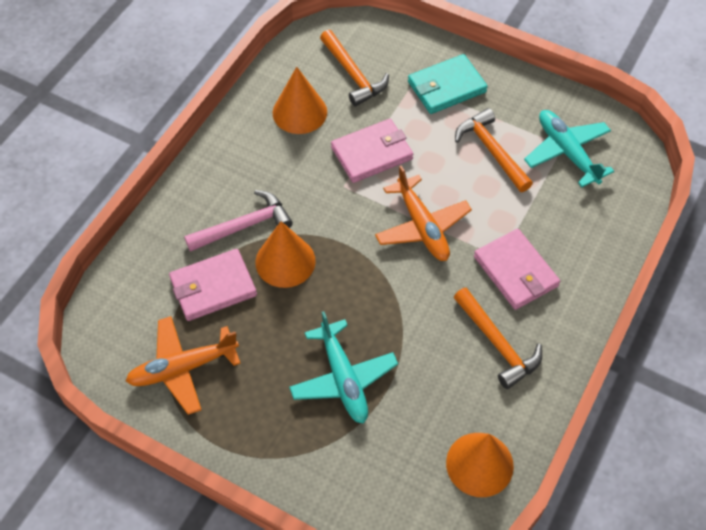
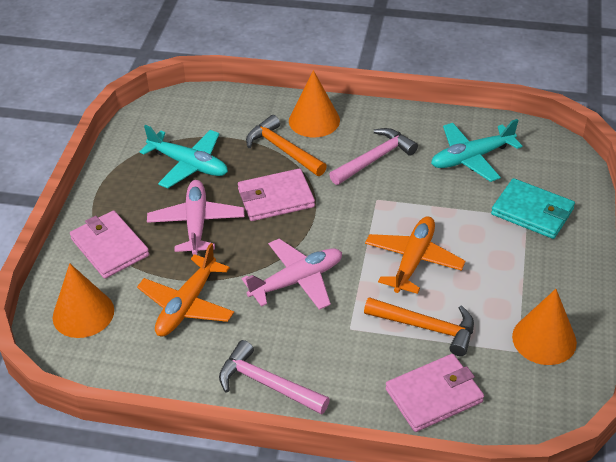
orange hammer: 3 -> 2
pink hammer: 1 -> 2
pink plane: 0 -> 2

